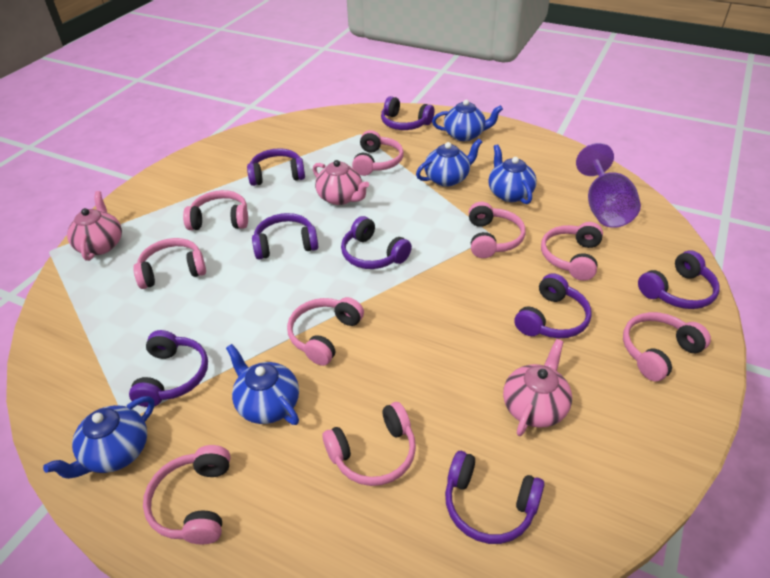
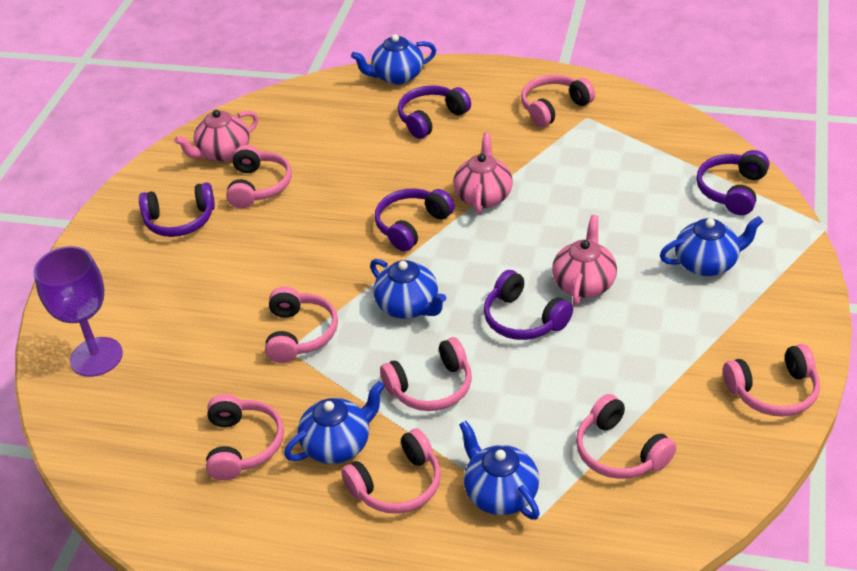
pink headphones: 9 -> 8
purple headphones: 8 -> 5

